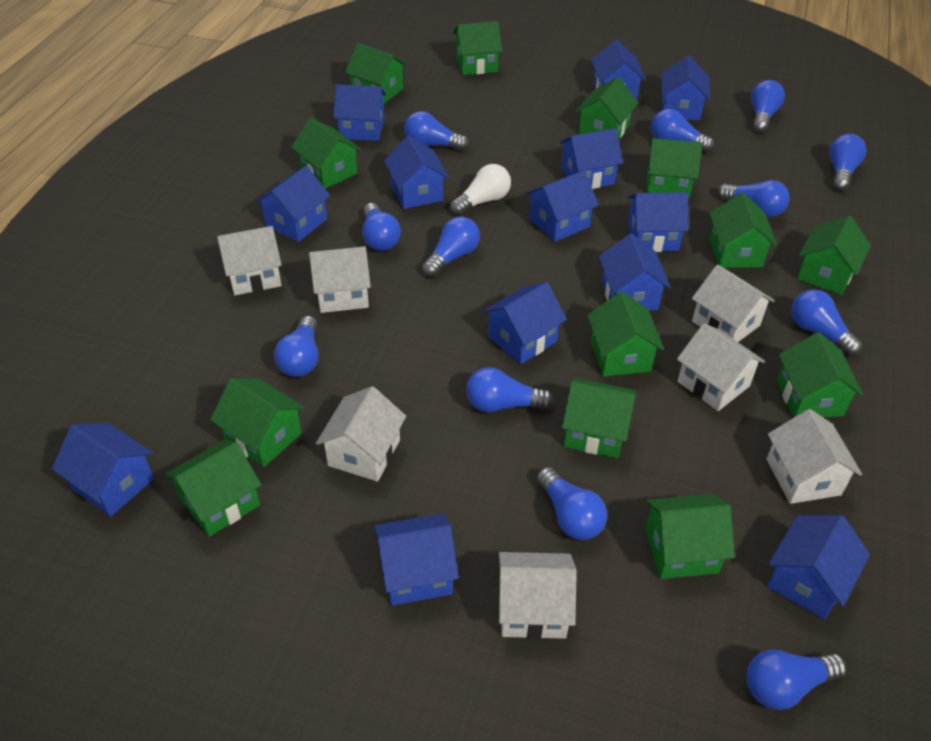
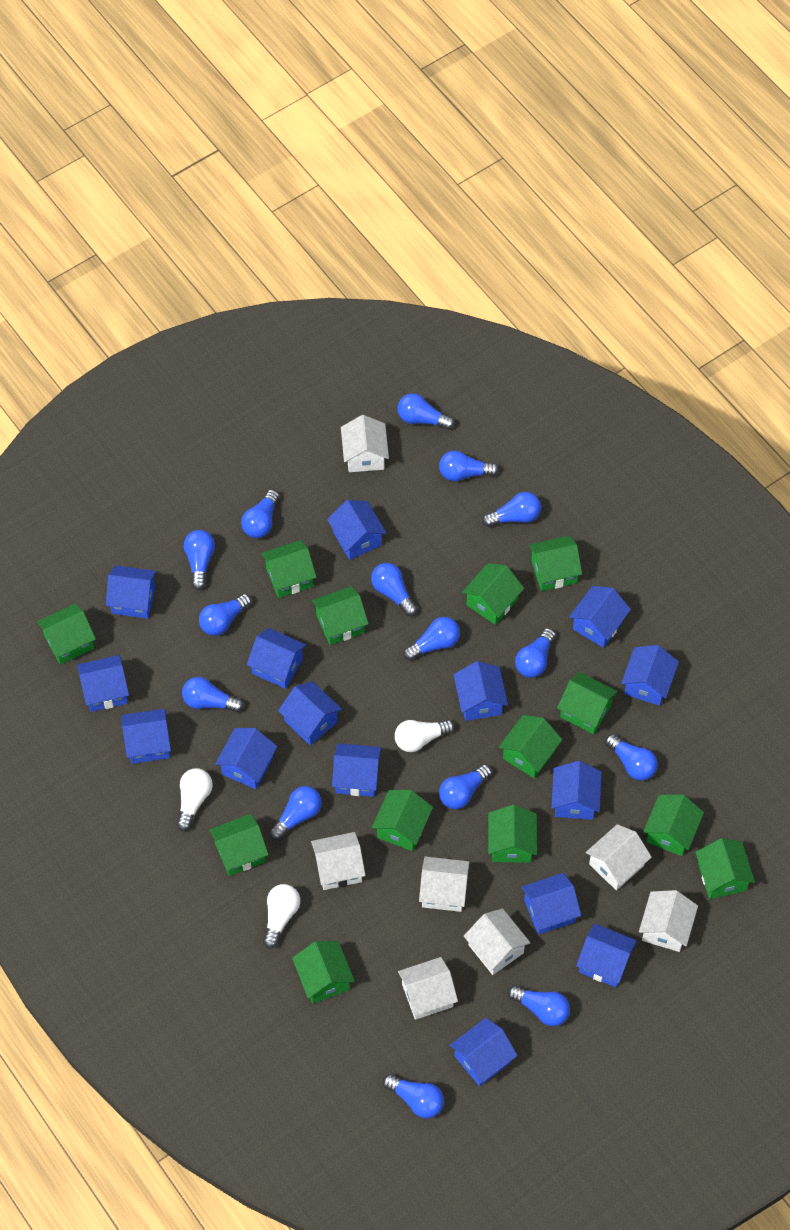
blue house: 13 -> 15
blue light bulb: 12 -> 15
white light bulb: 1 -> 3

